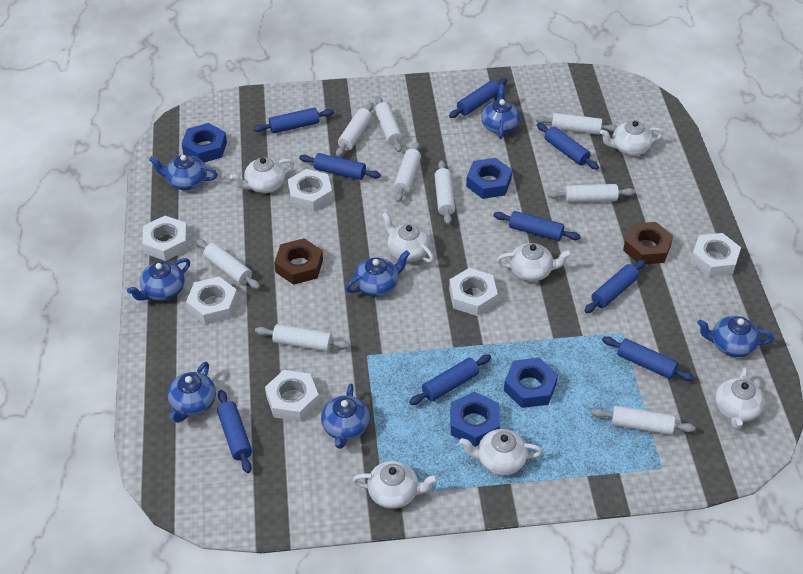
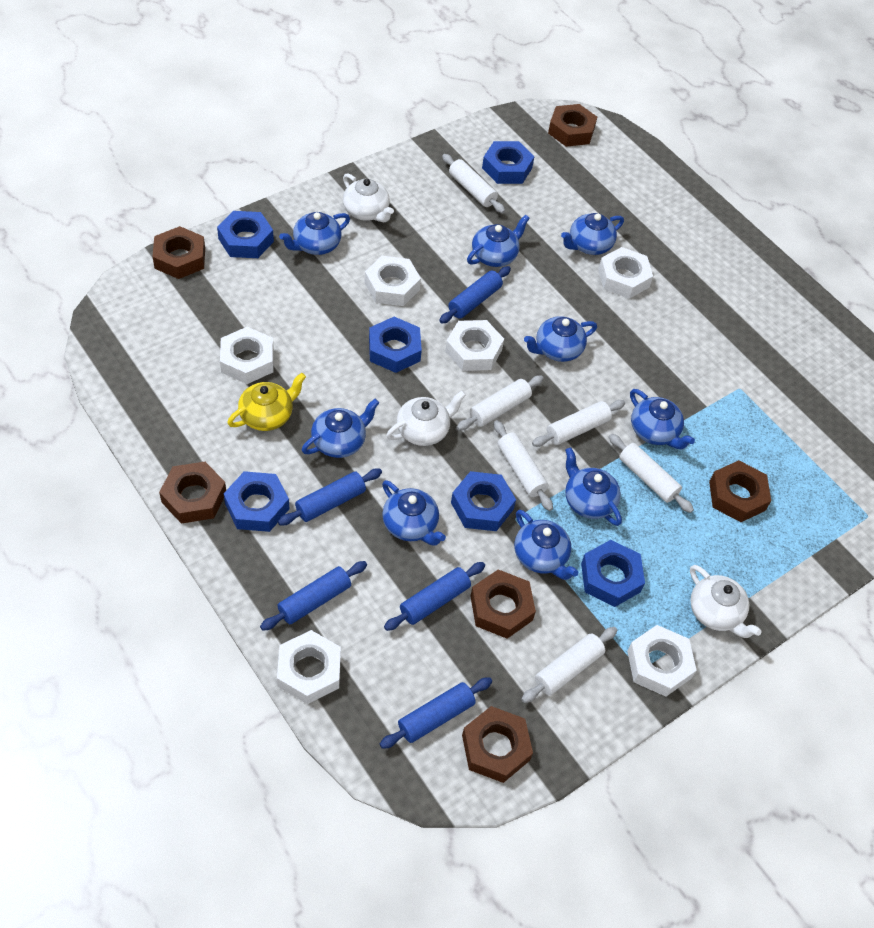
blue nut: 4 -> 6
blue rolling pin: 9 -> 5
blue teapot: 7 -> 9
brown nut: 2 -> 6
white rolling pin: 9 -> 6
white teapot: 7 -> 3
yellow teapot: 0 -> 1

